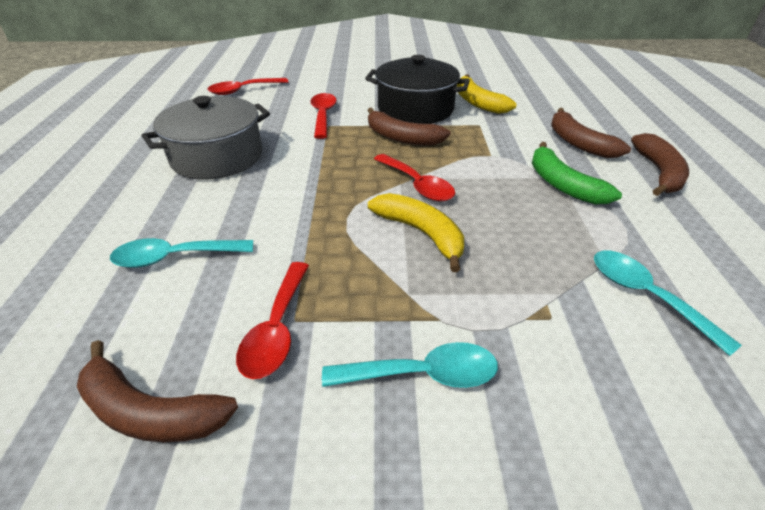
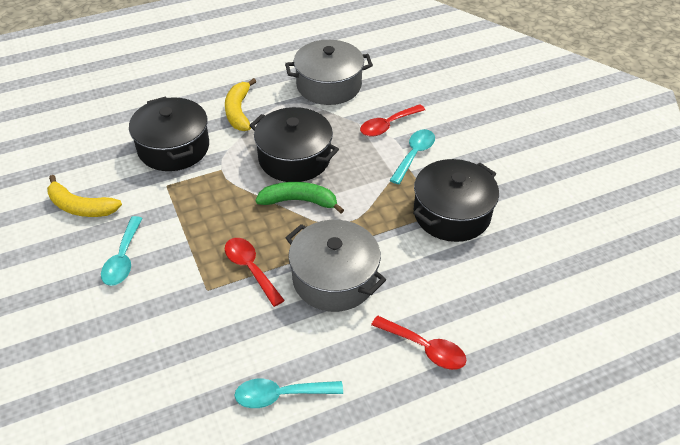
black pot: 1 -> 3
brown banana: 4 -> 0
grey pot: 1 -> 2
red spoon: 4 -> 3

